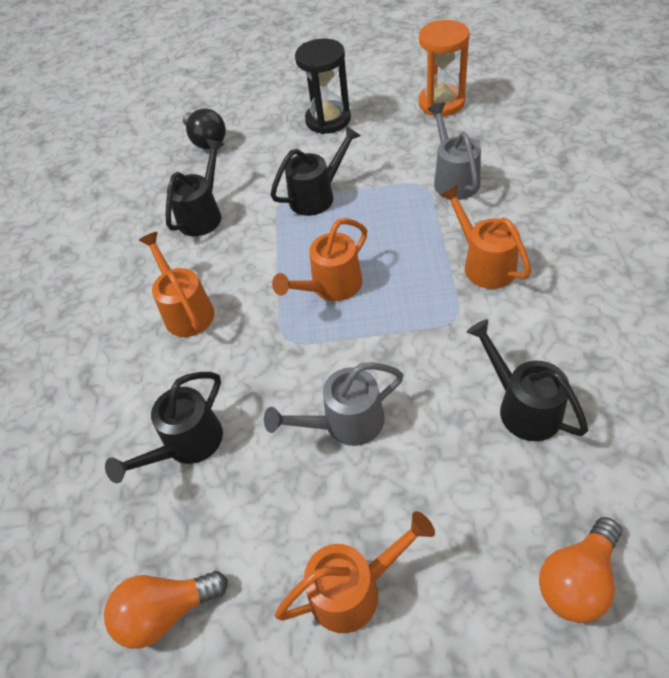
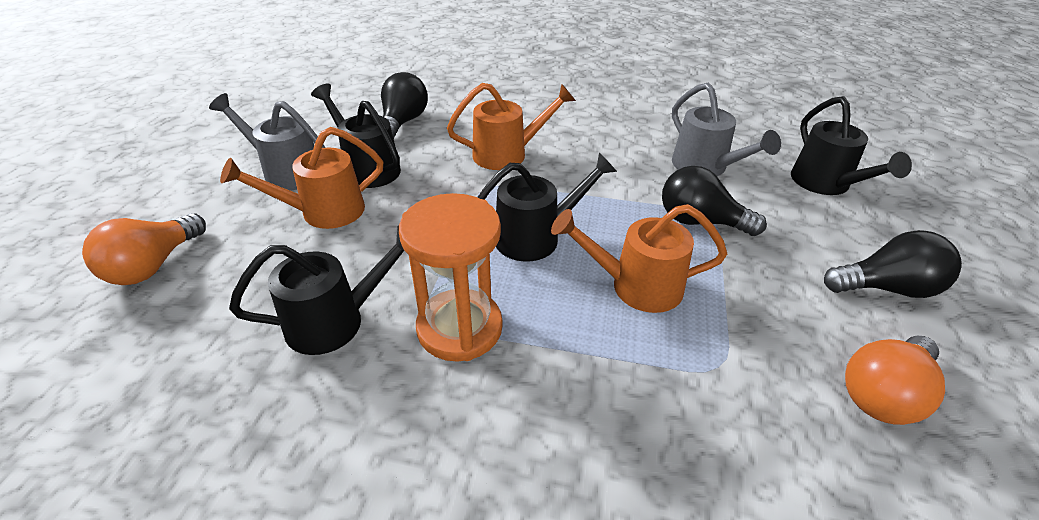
black hourglass: 1 -> 0
black light bulb: 1 -> 3
orange watering can: 4 -> 3

